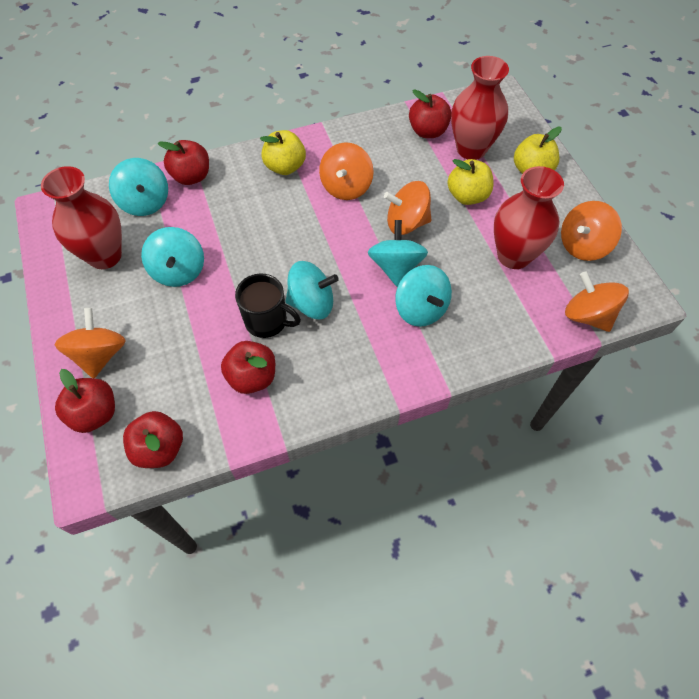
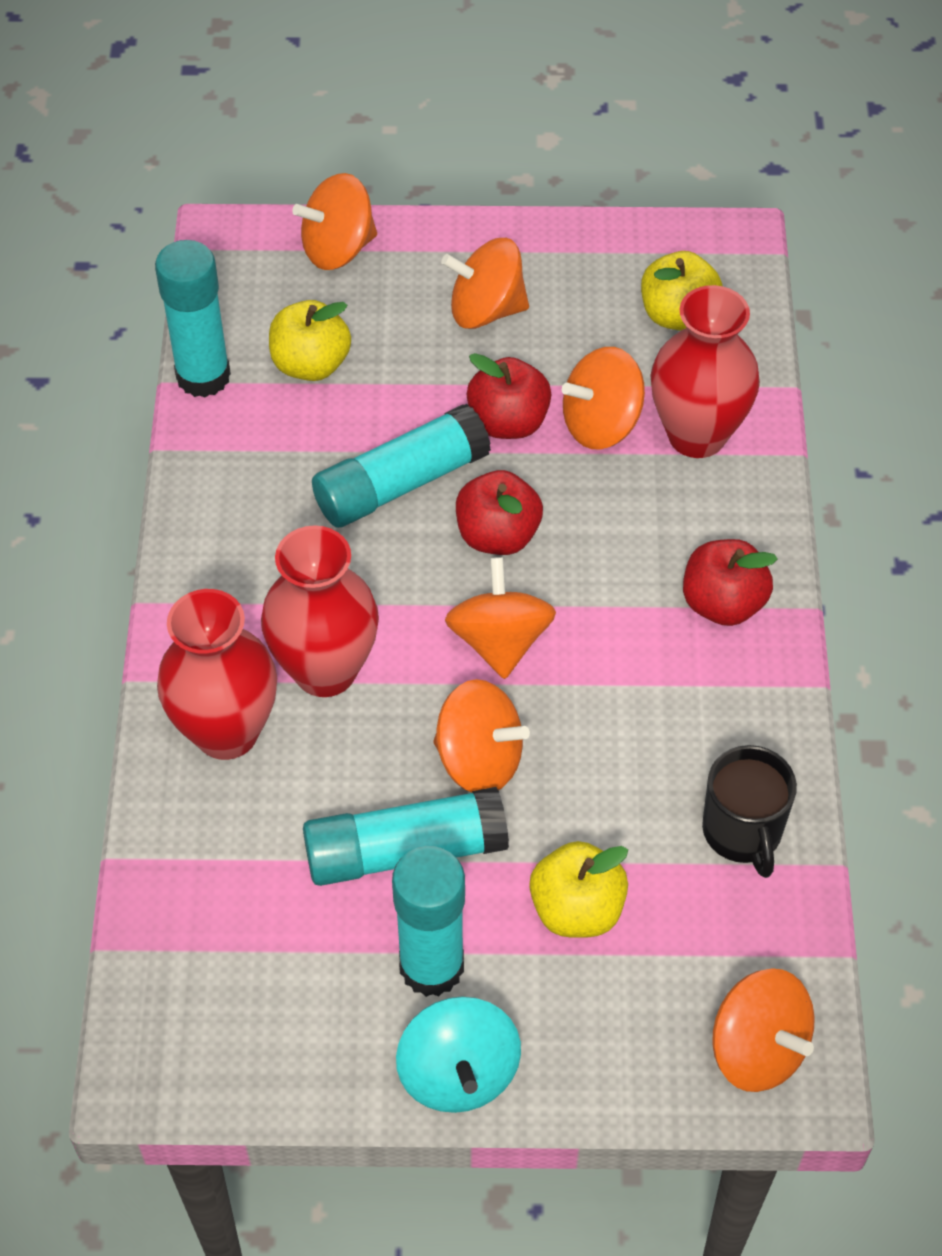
orange spinning top: 5 -> 6
red apple: 5 -> 3
turquoise glue stick: 0 -> 4
turquoise spinning top: 5 -> 1

